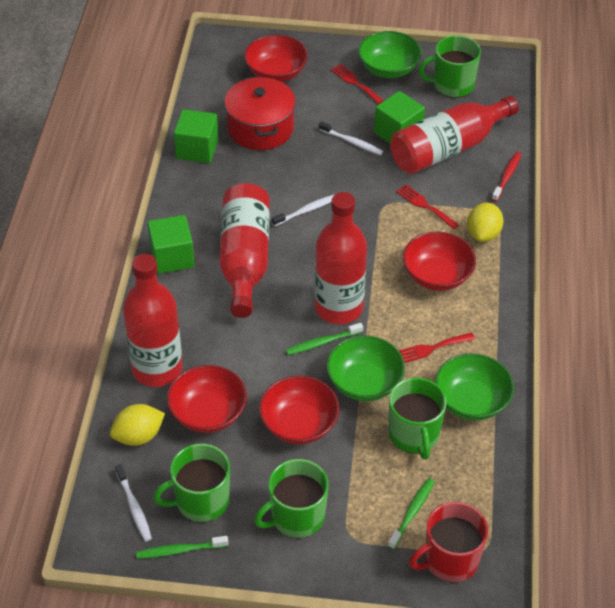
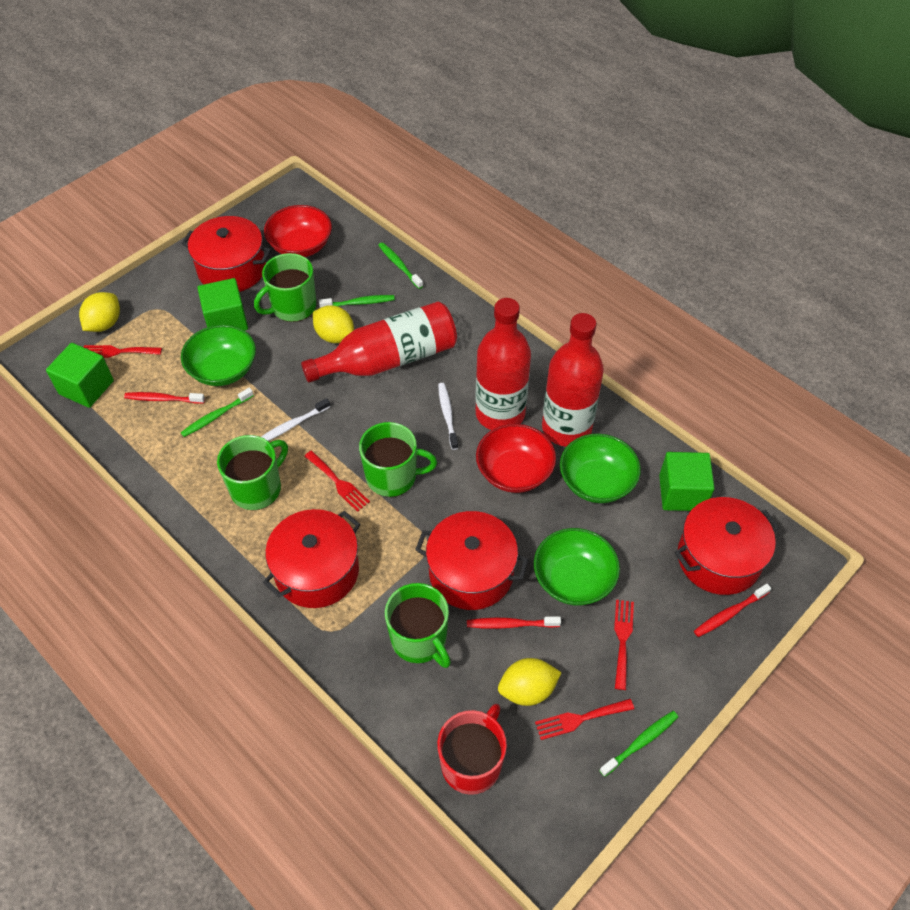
green toothbrush: 3 -> 4
red bottle: 4 -> 3
red bowl: 4 -> 2
red fork: 3 -> 4
red pot: 1 -> 4
red toothbrush: 1 -> 3
white toothbrush: 3 -> 2
yellow lemon: 2 -> 3

